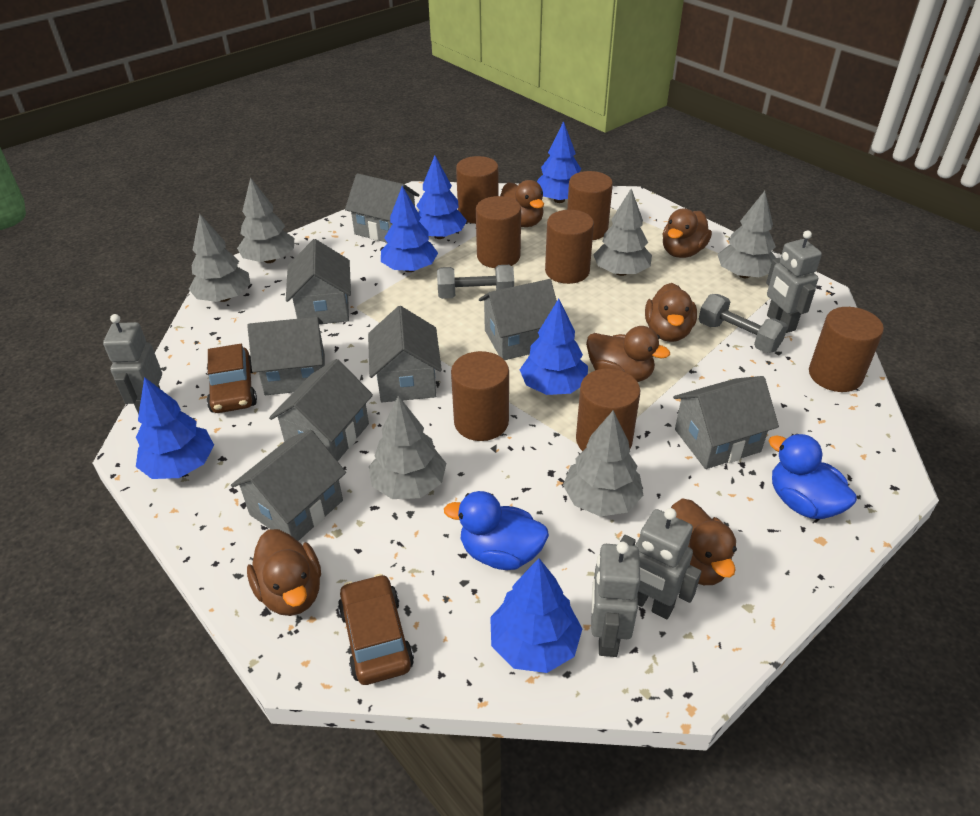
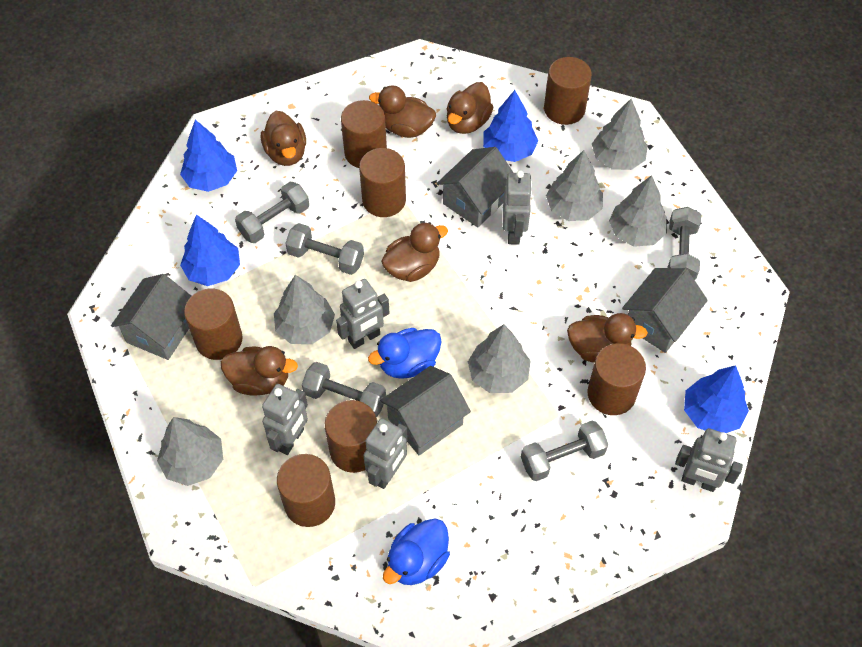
blue tree: 6 -> 4
brown car: 2 -> 0
grey dumbbell: 2 -> 5
grey house: 8 -> 4
grey robot: 4 -> 5

